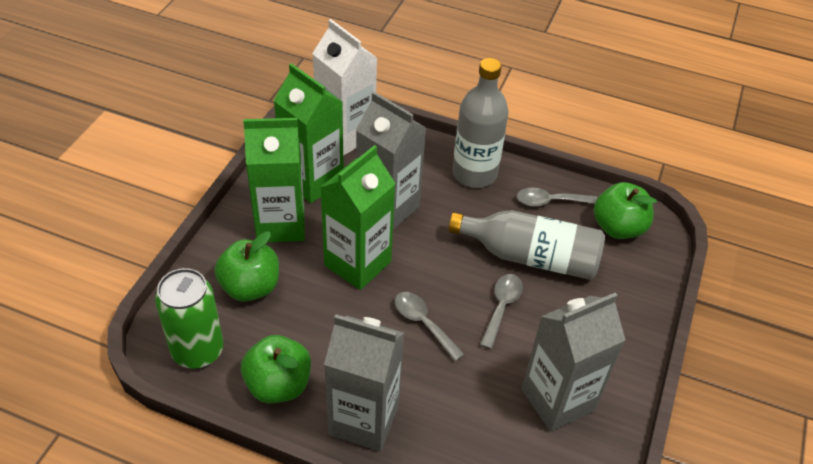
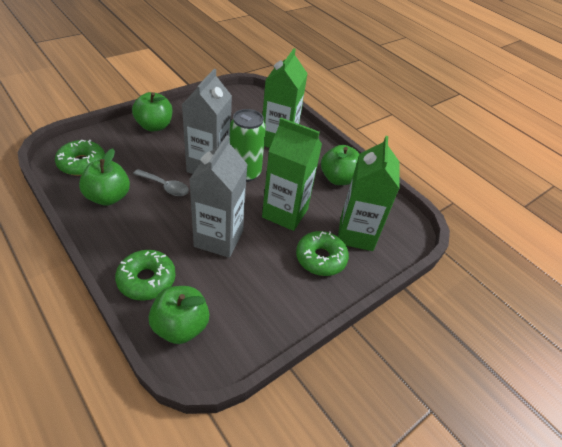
green apple: 3 -> 4
green donut: 0 -> 3
grey bottle: 2 -> 0
grey carton: 3 -> 2
grey spoon: 3 -> 1
white carton: 1 -> 0

